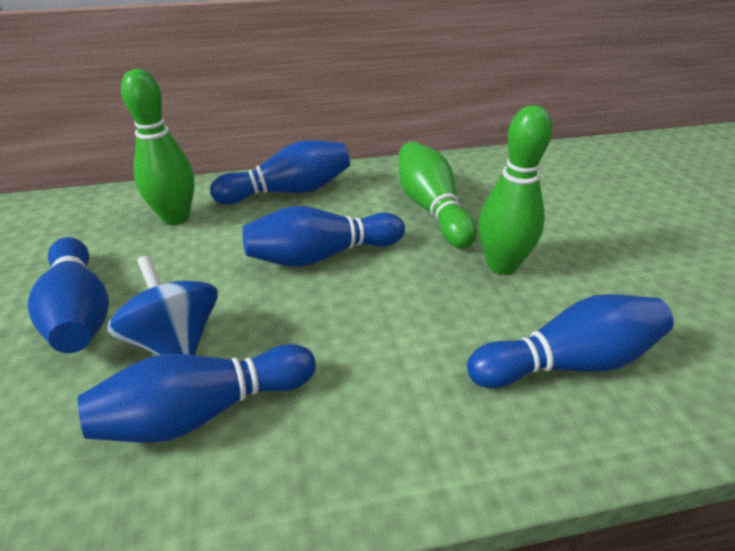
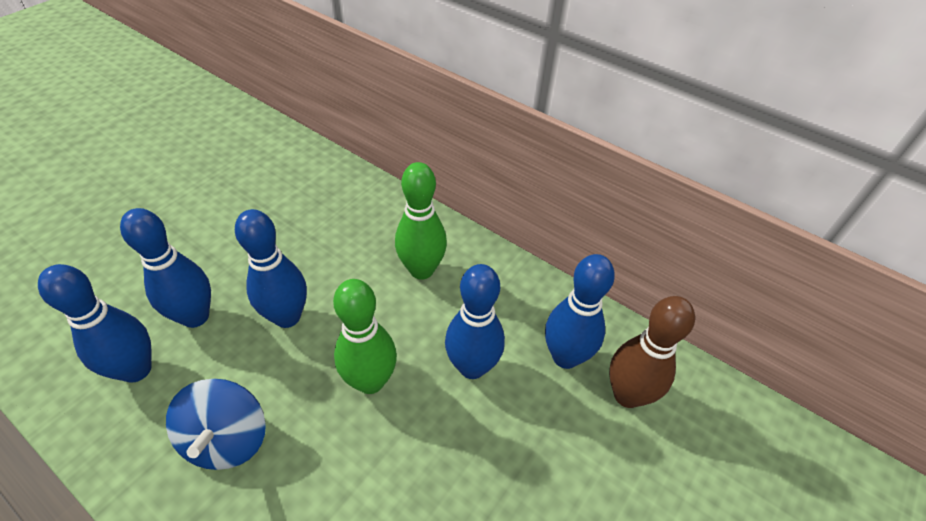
brown bowling pin: 0 -> 1
green bowling pin: 3 -> 2

